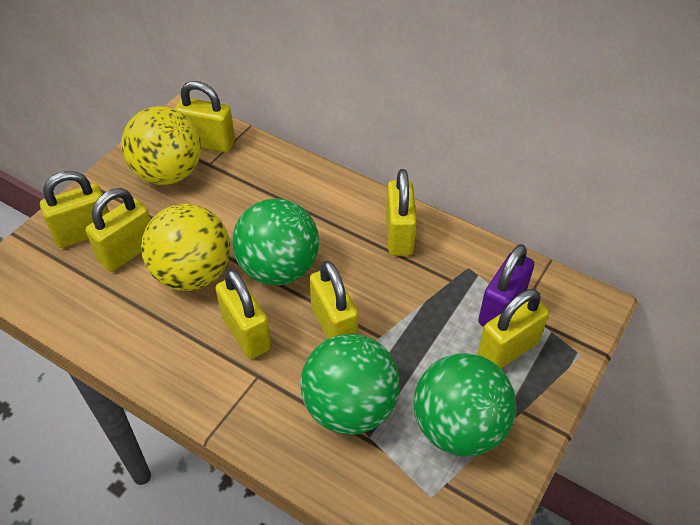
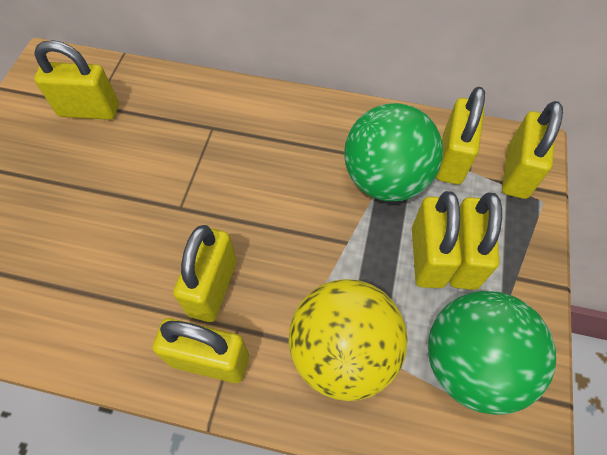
green ball: 3 -> 2
purple padlock: 1 -> 0
yellow ball: 2 -> 1

